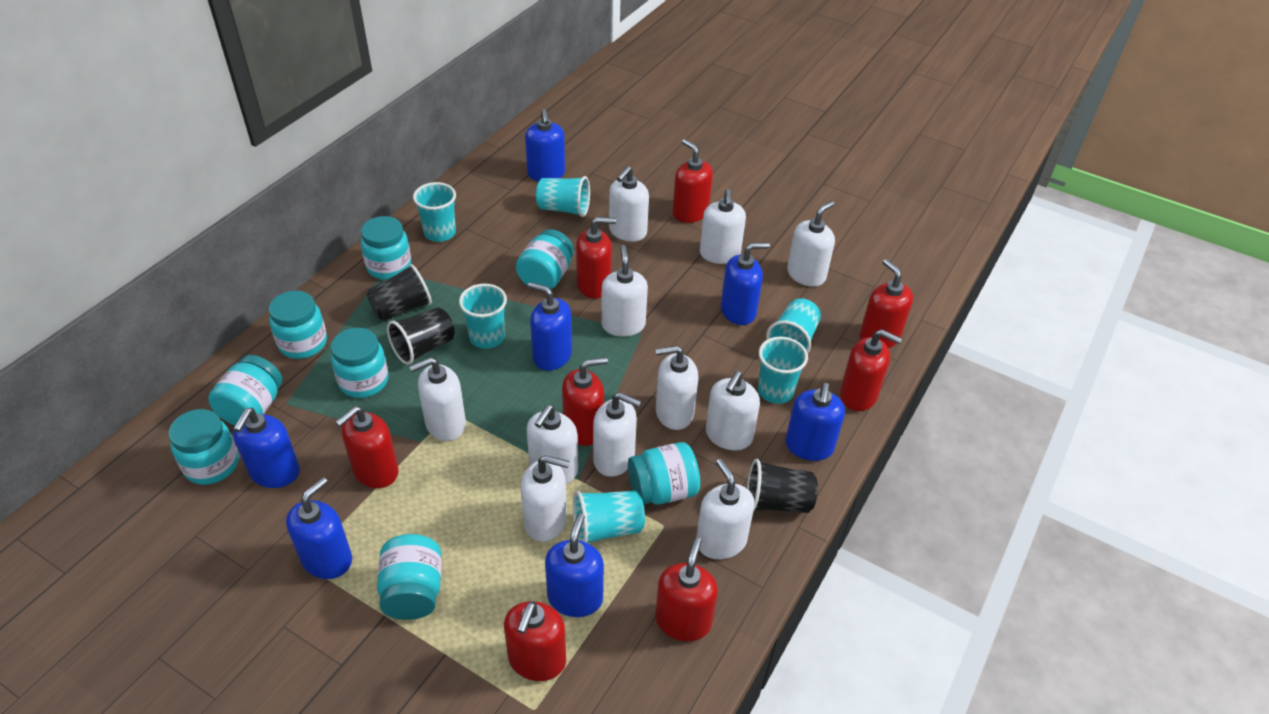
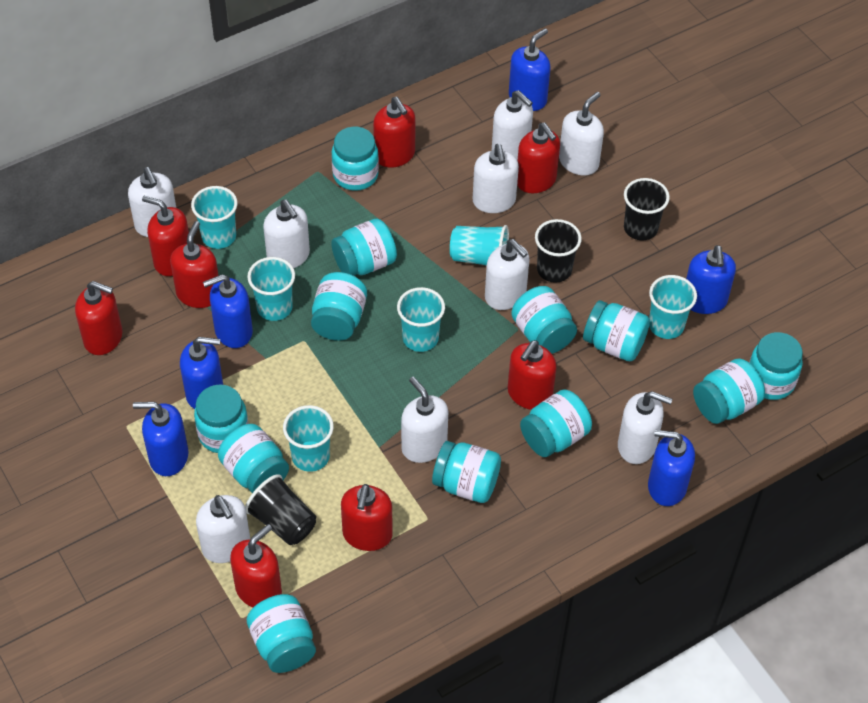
blue soap dispenser: 7 -> 6
turquoise jar: 8 -> 12
white soap dispenser: 11 -> 9

